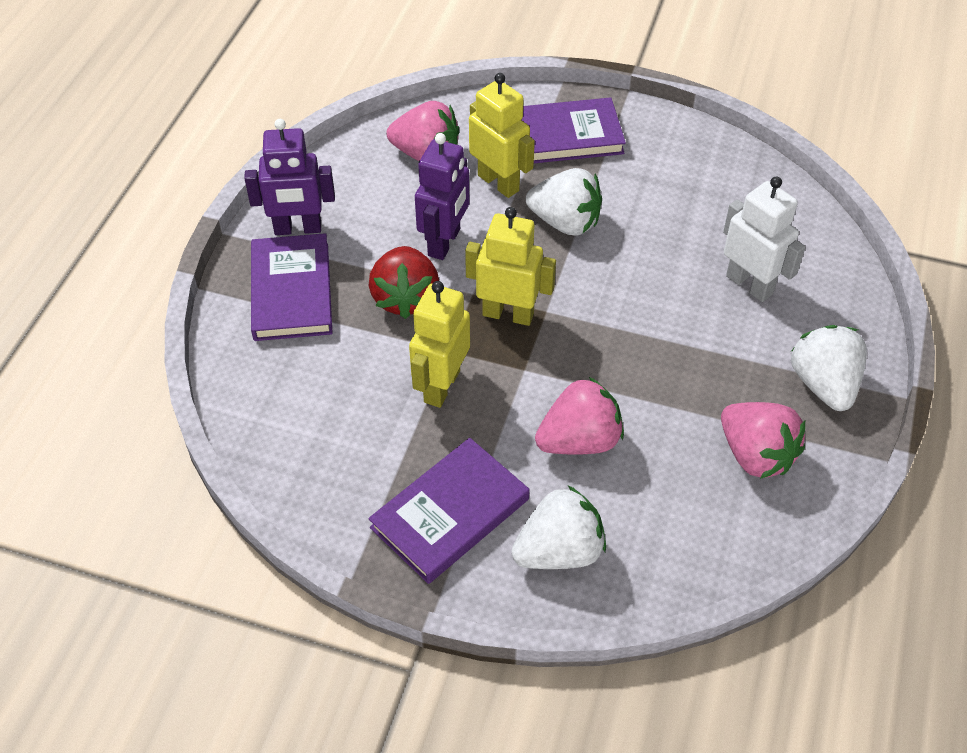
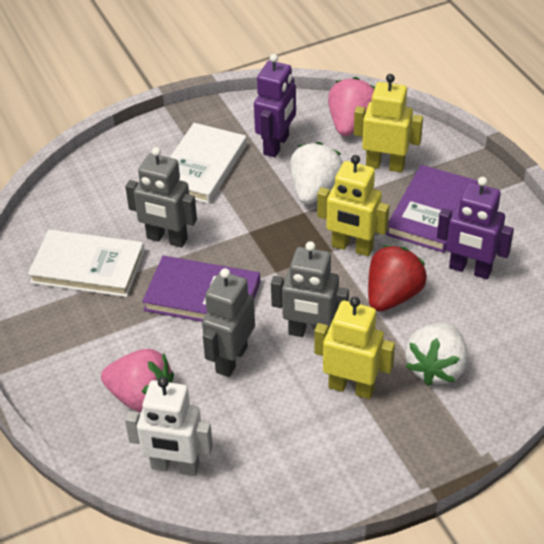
grey robot: 0 -> 3
pink strawberry: 3 -> 2
purple book: 3 -> 2
white book: 0 -> 2
white strawberry: 3 -> 2

